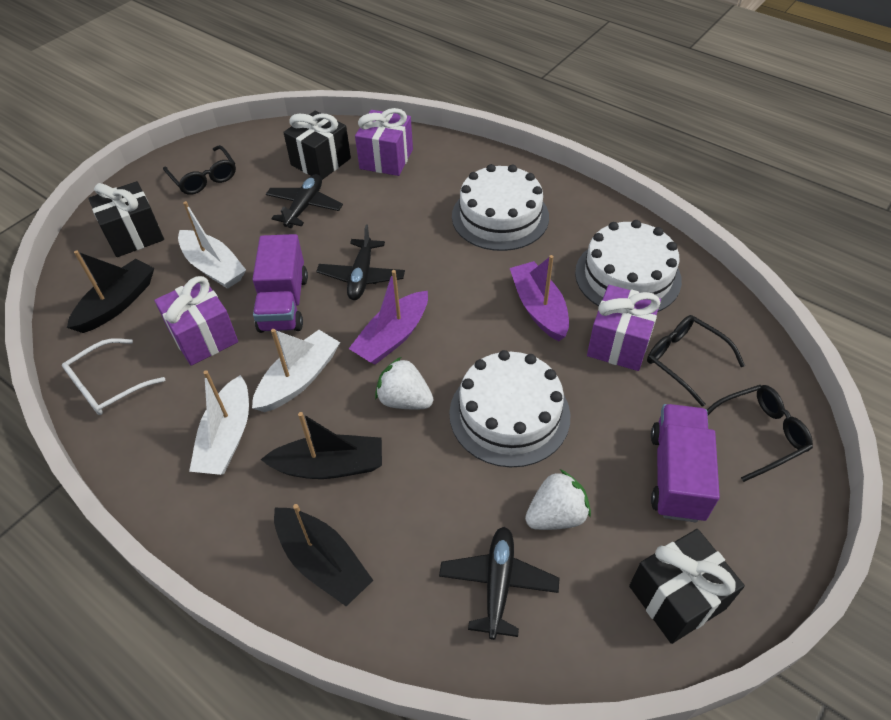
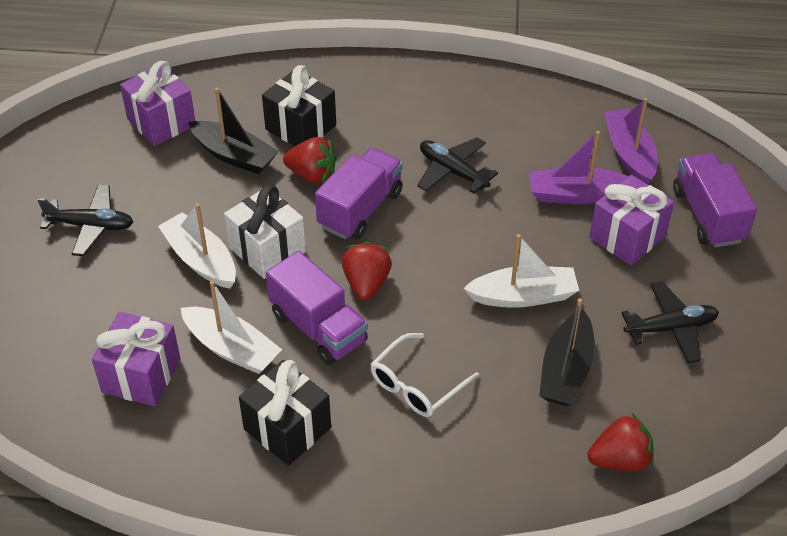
black boat: 3 -> 2
black gift: 3 -> 2
black glasses: 3 -> 0
purple truck: 2 -> 3
red strawberry: 0 -> 3
white cake: 3 -> 0
white gift: 0 -> 1
white strawberry: 2 -> 0

